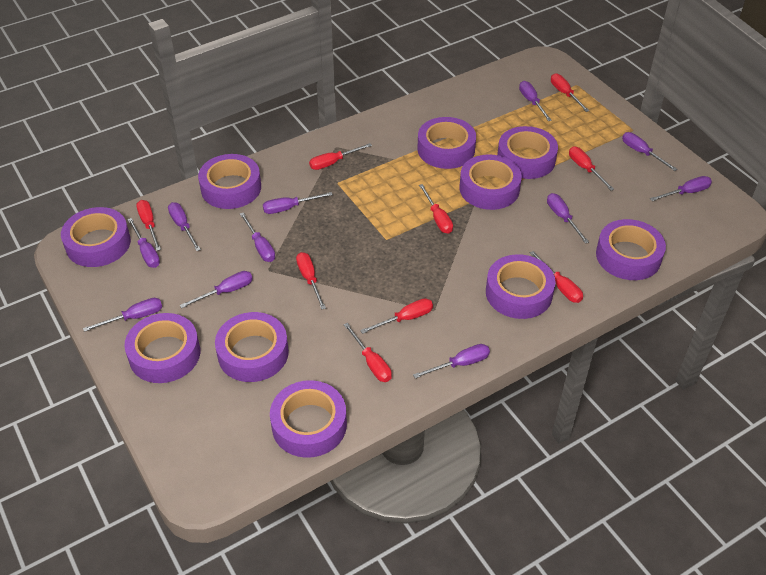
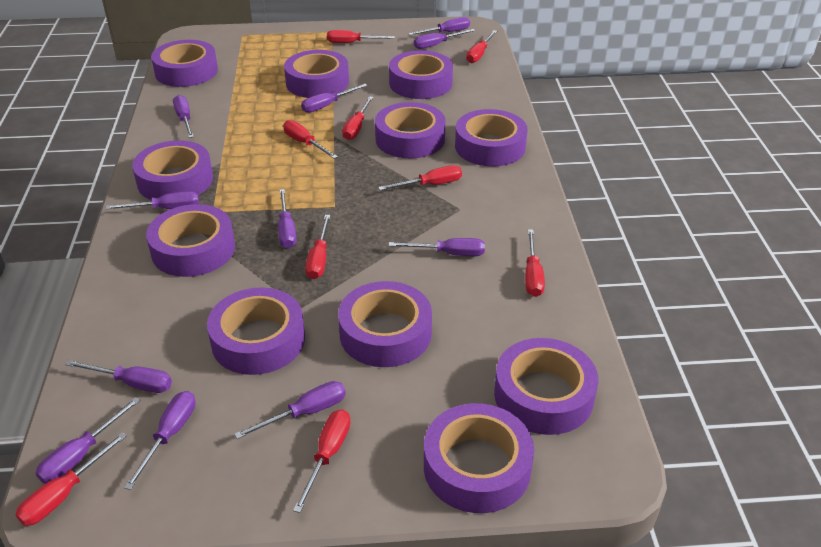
purple tape: 10 -> 11

